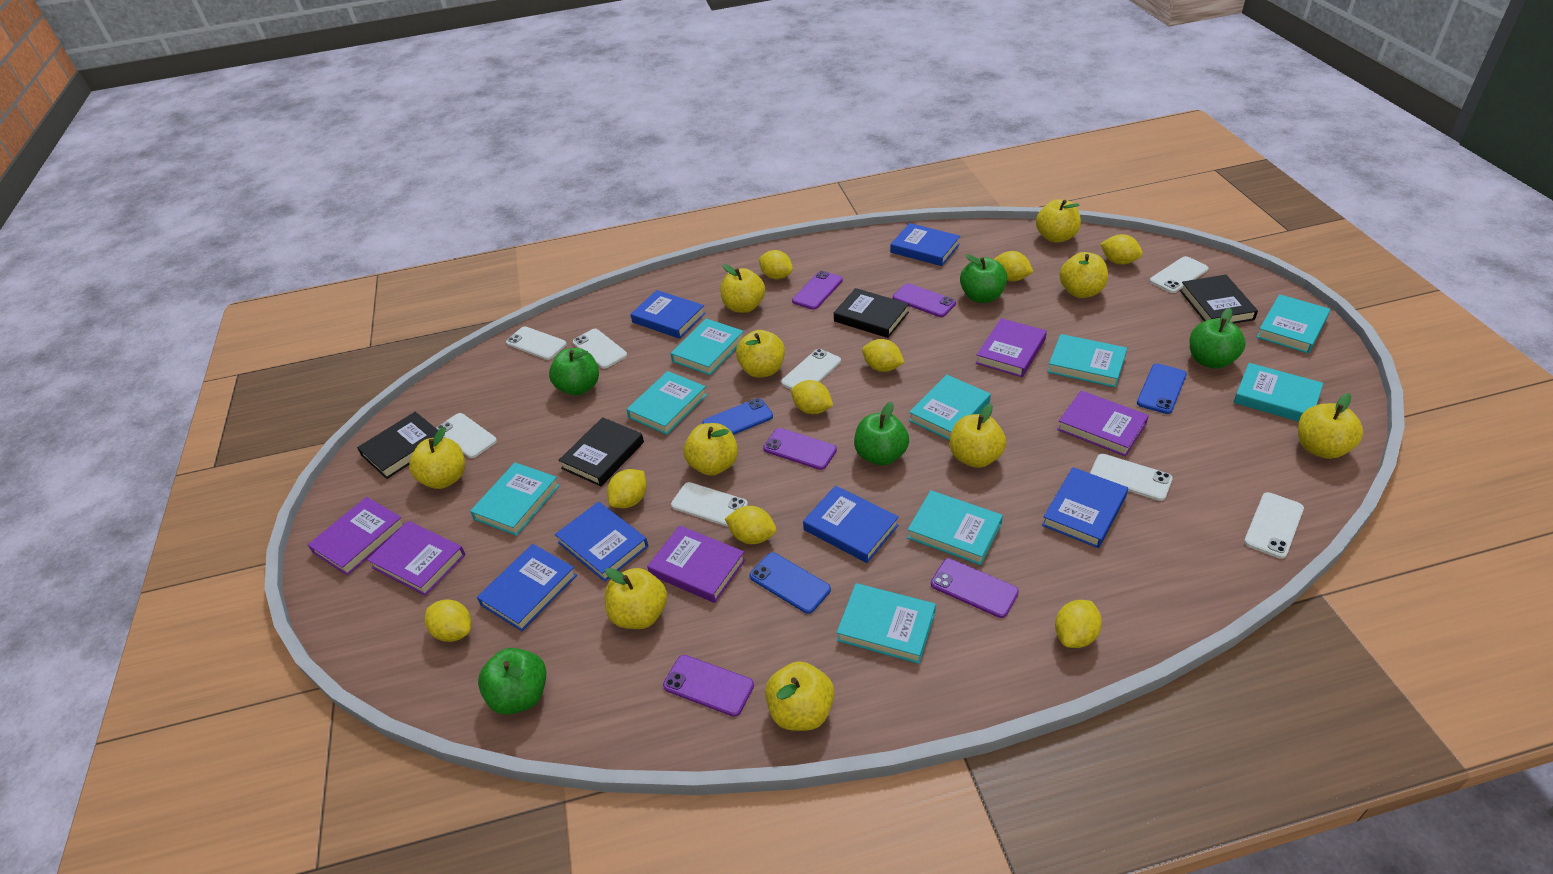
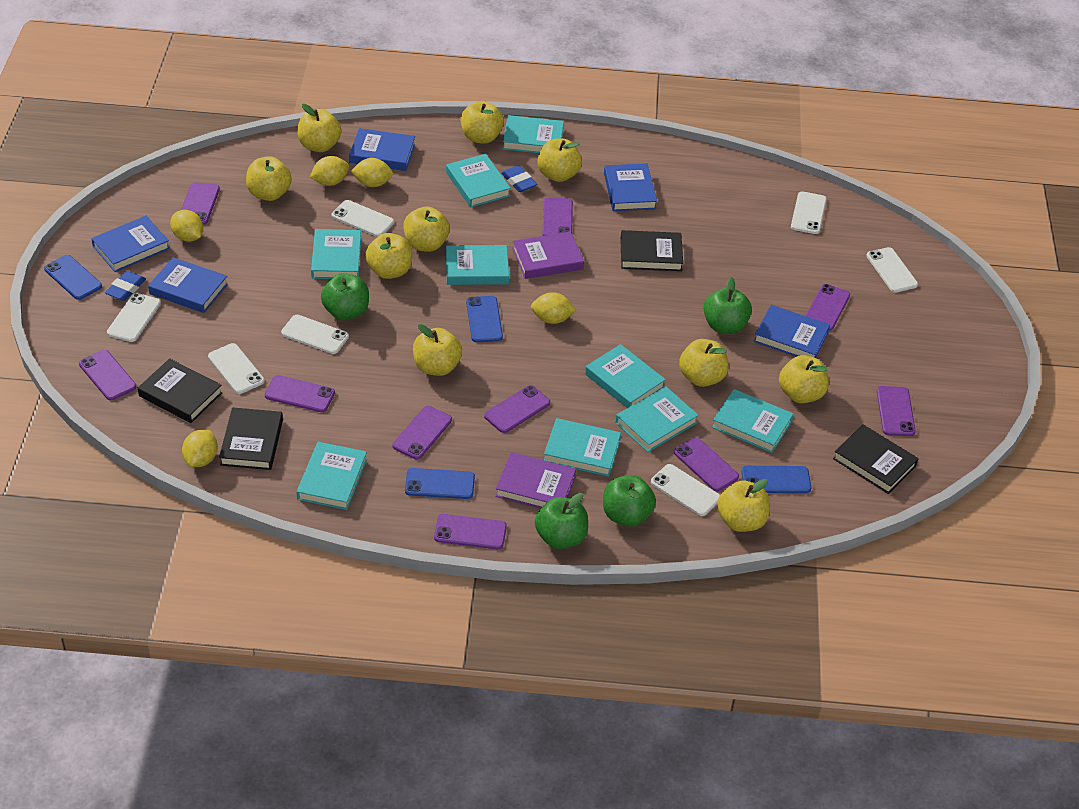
blue book: 6 -> 5
blue eraser: 0 -> 2
blue phone: 3 -> 4
green apple: 5 -> 4
purple book: 5 -> 2
purple phone: 5 -> 10
white phone: 8 -> 7
yellow lemon: 9 -> 5

